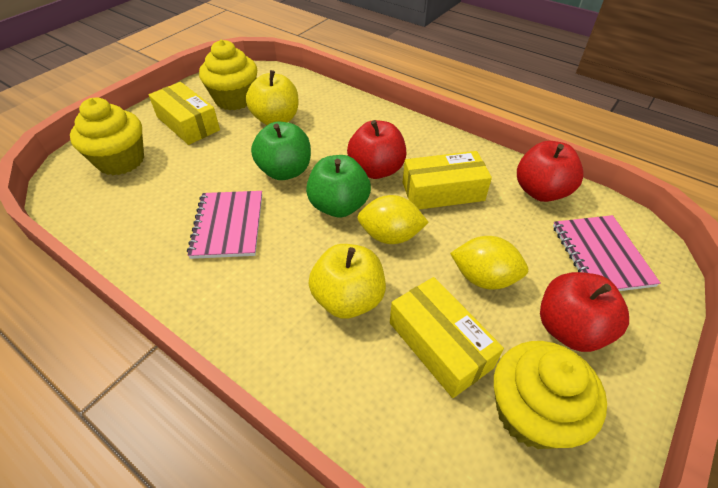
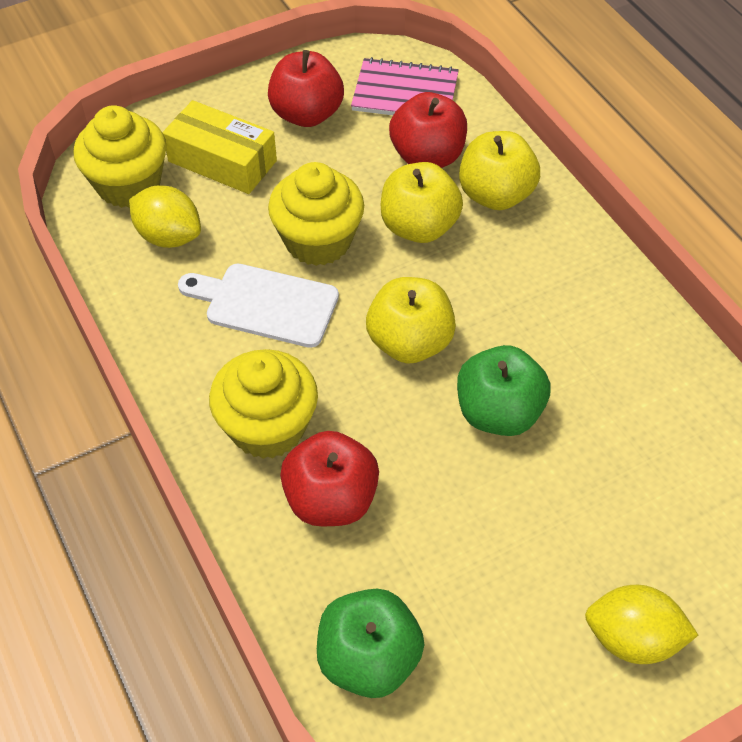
pink notebook: 2 -> 1
white cutting board: 0 -> 1
yellow apple: 2 -> 3
yellow box: 3 -> 1

